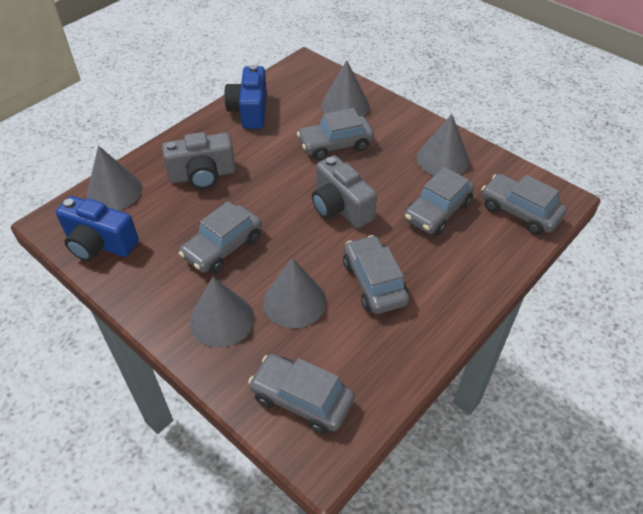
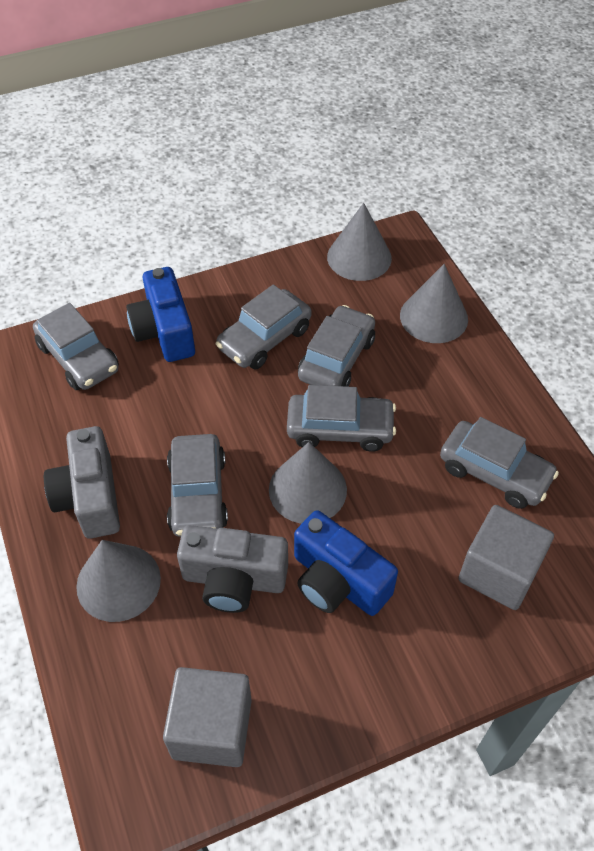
grey cone: 5 -> 4
grey cube: 0 -> 2

